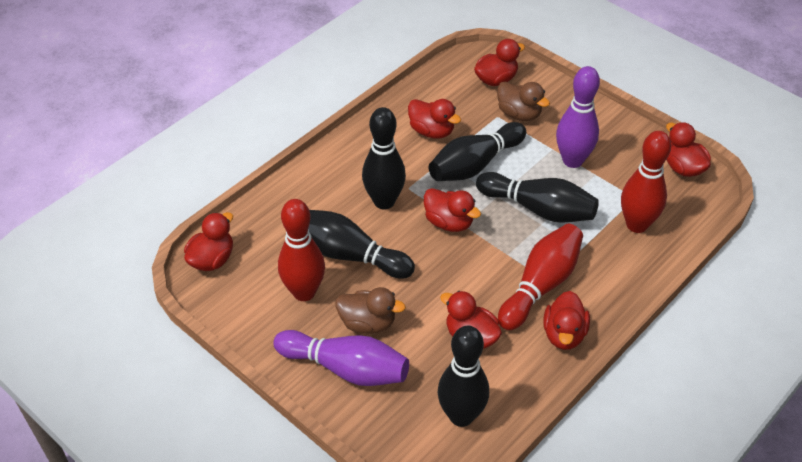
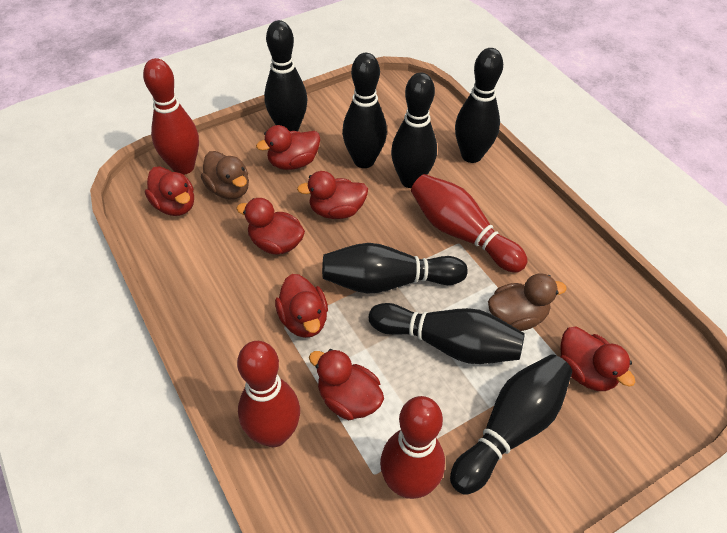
black bowling pin: 5 -> 7
purple bowling pin: 2 -> 0
red bowling pin: 3 -> 4

